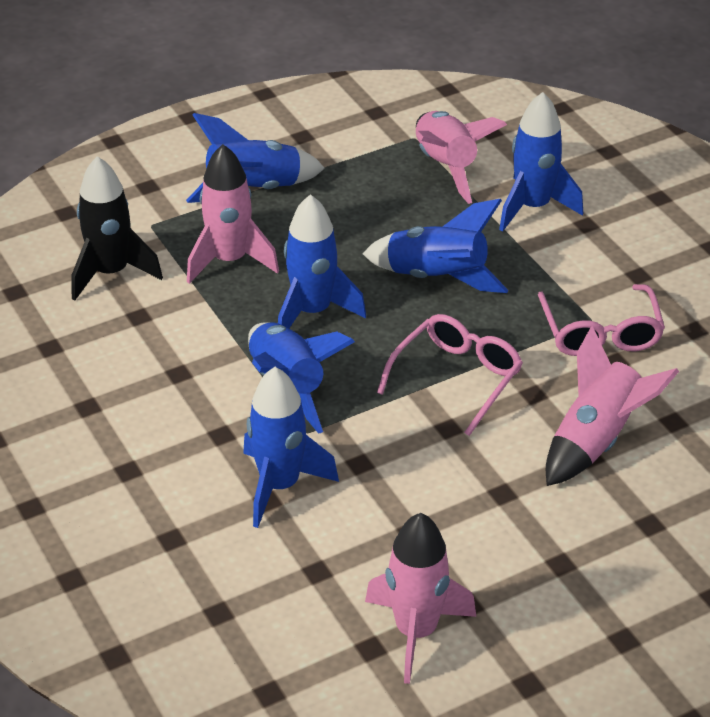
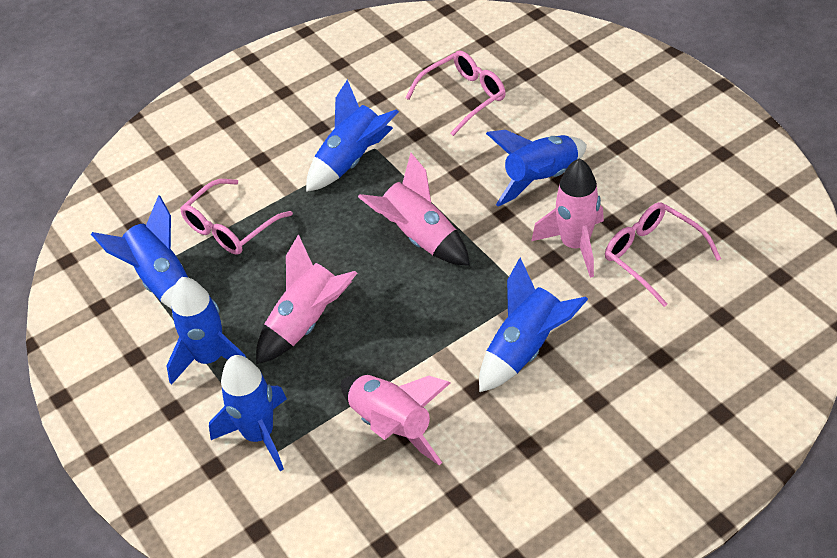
black rocket: 1 -> 0
pink glasses: 2 -> 3

